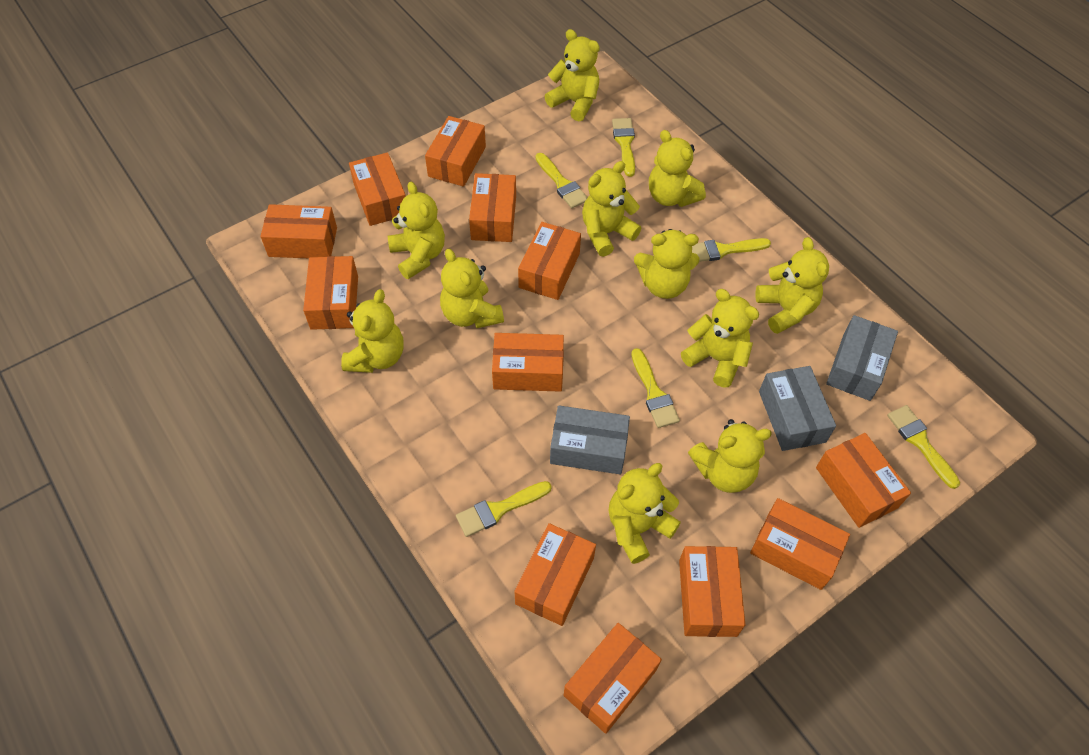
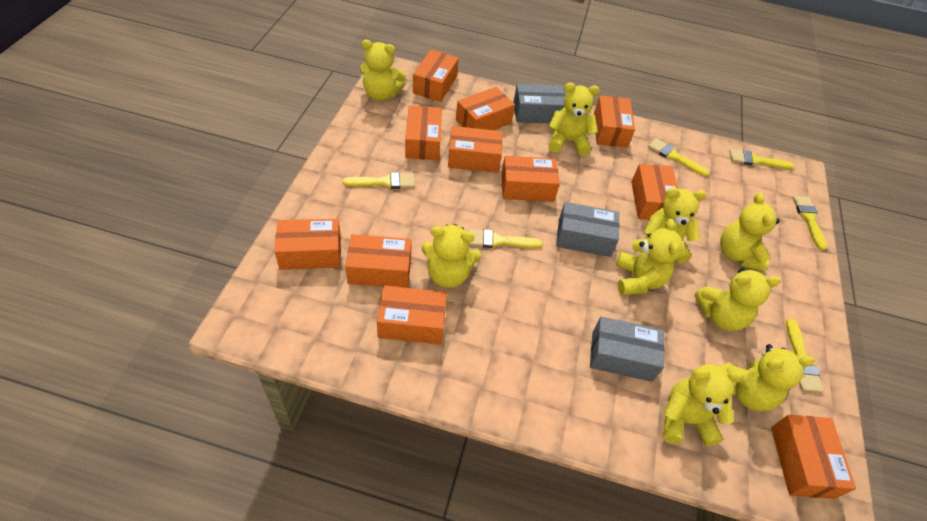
orange box: 12 -> 11
yellow teddy bear: 11 -> 9

